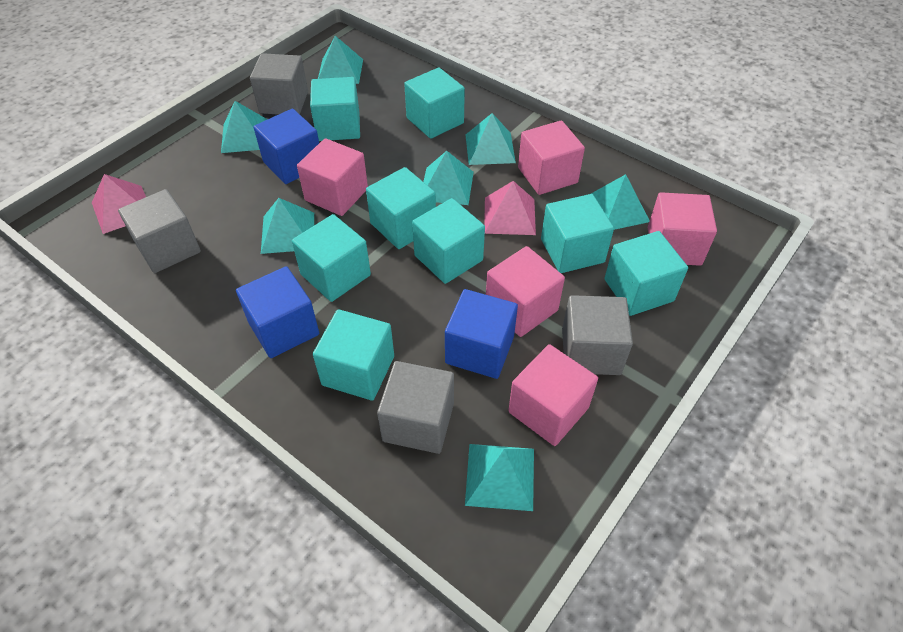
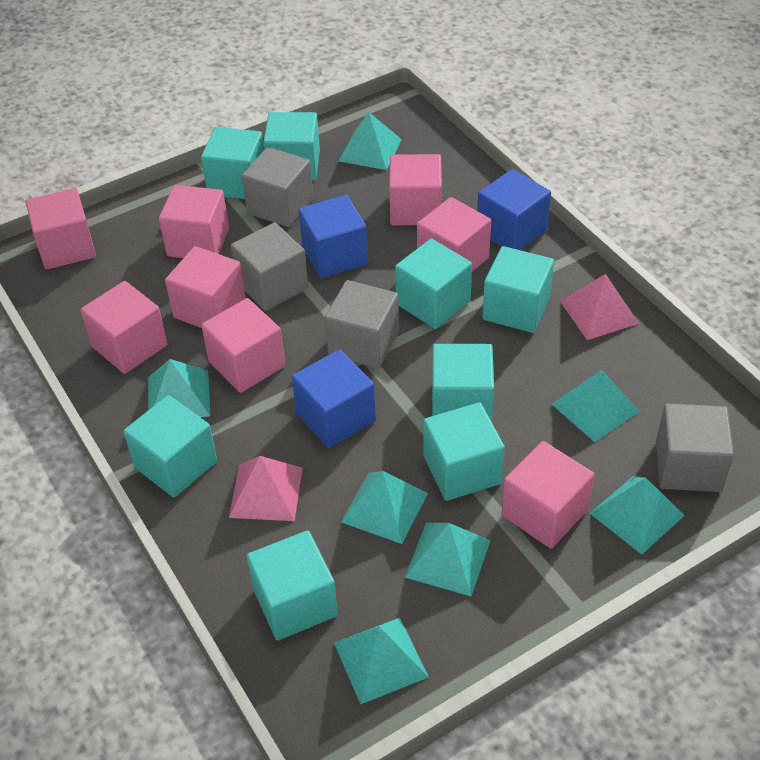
pink cube: 5 -> 8

